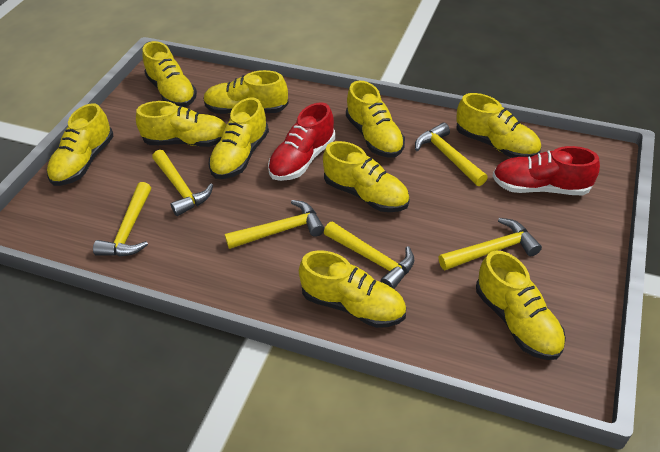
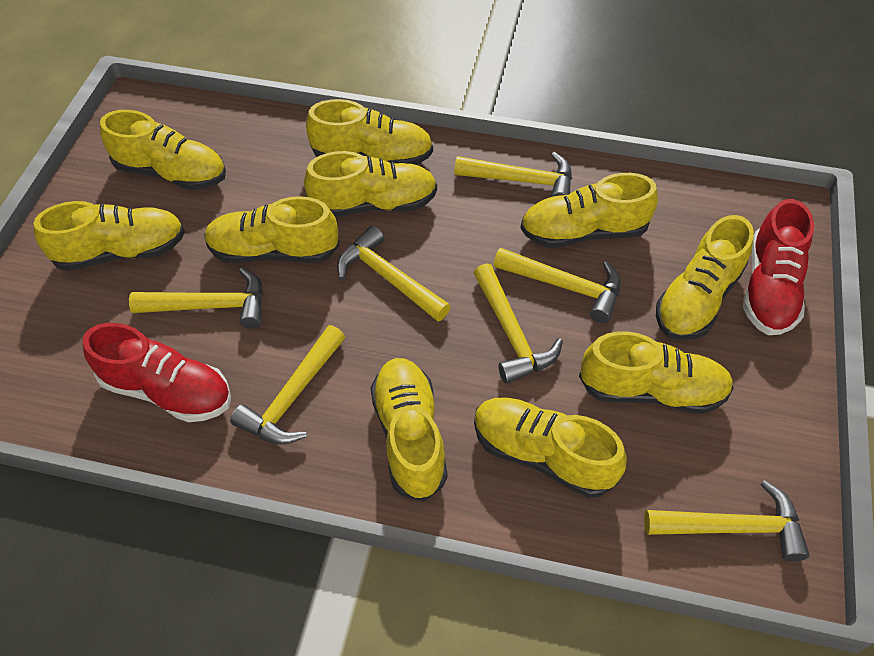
yellow hammer: 6 -> 7

